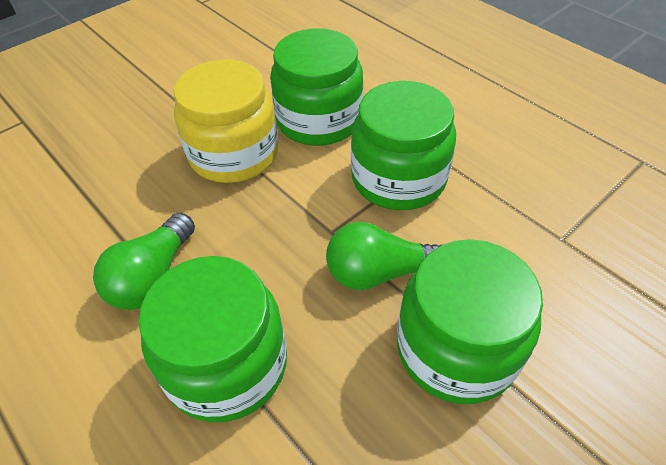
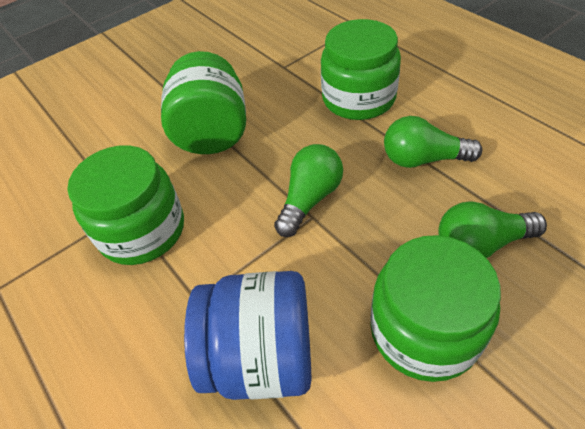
blue jar: 0 -> 1
green light bulb: 2 -> 3
yellow jar: 1 -> 0

